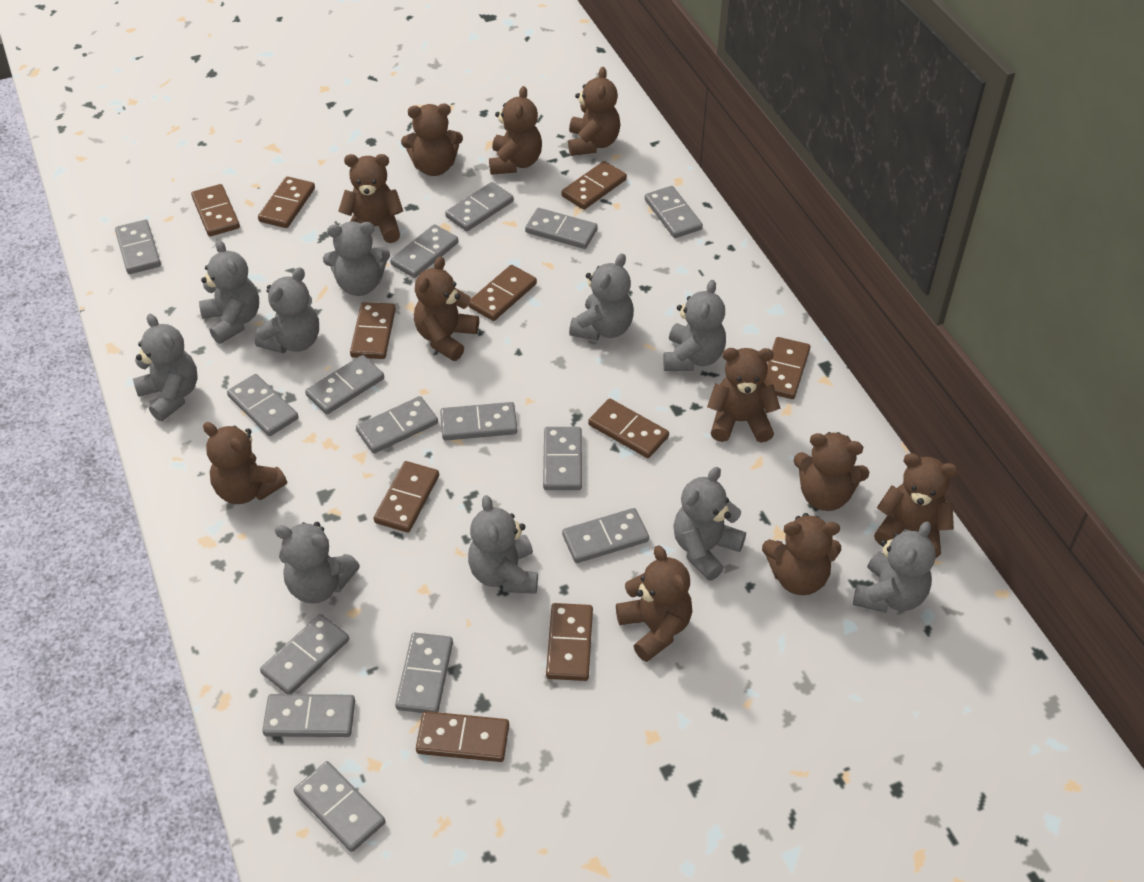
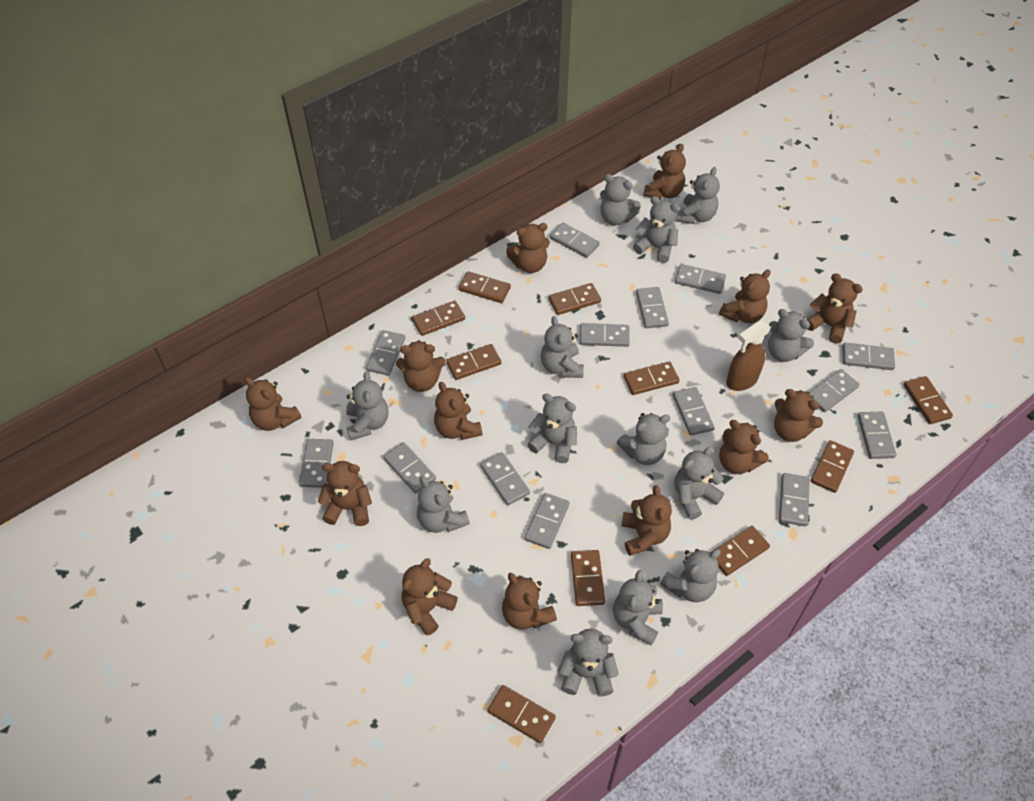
brown spray bottle: 0 -> 1
brown teddy bear: 11 -> 13
grey domino: 15 -> 14
grey teddy bear: 10 -> 13

